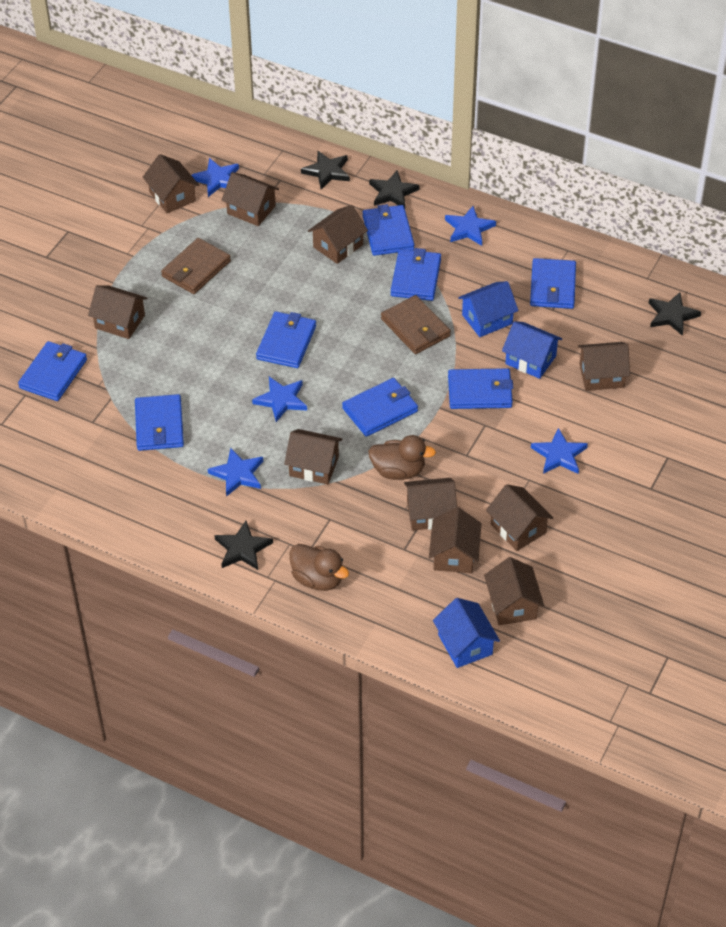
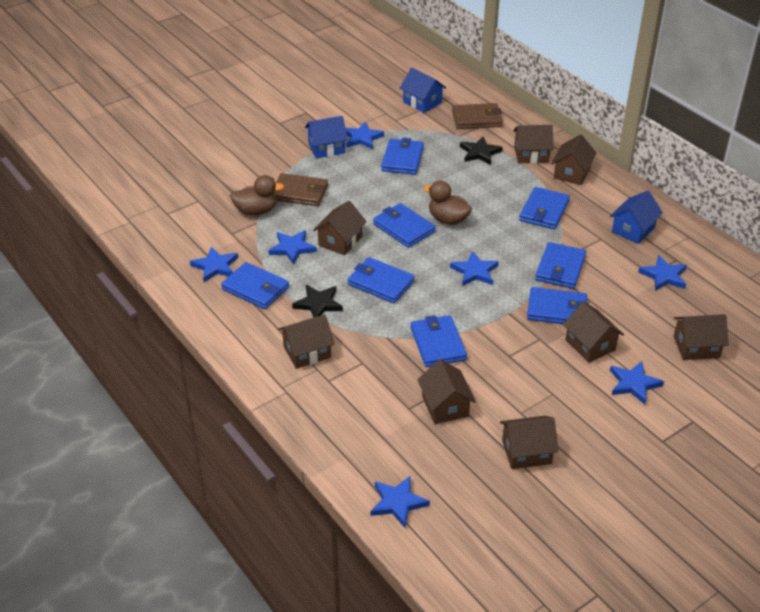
black star: 4 -> 2
blue star: 5 -> 7
brown house: 10 -> 8

